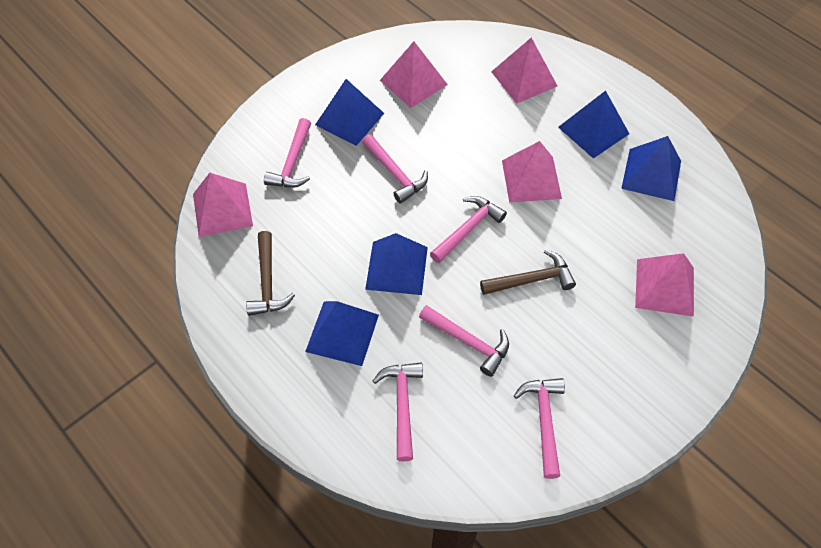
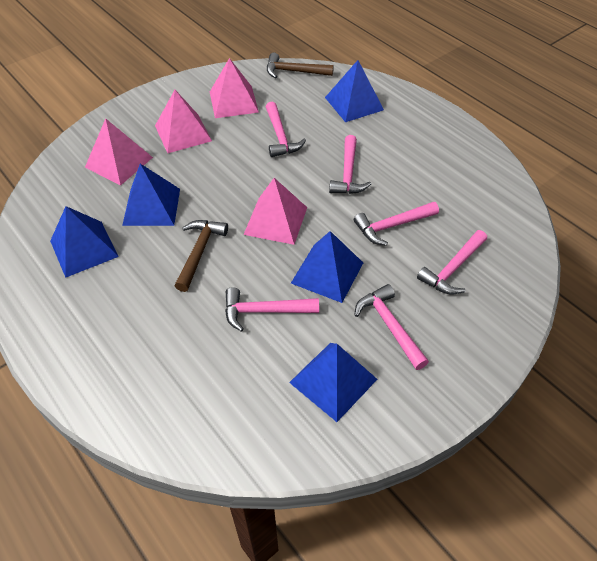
pink pyramid: 5 -> 4

